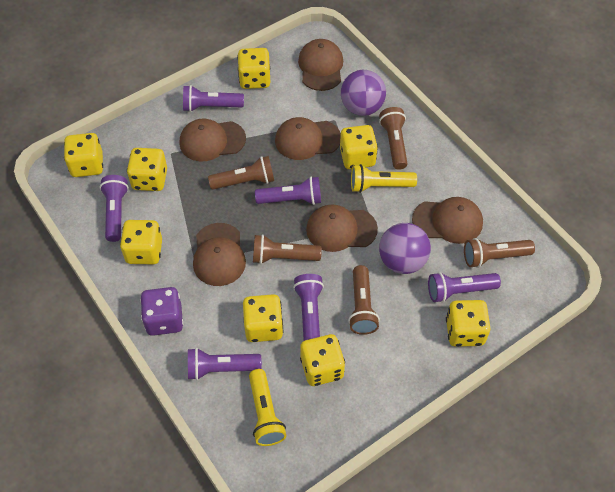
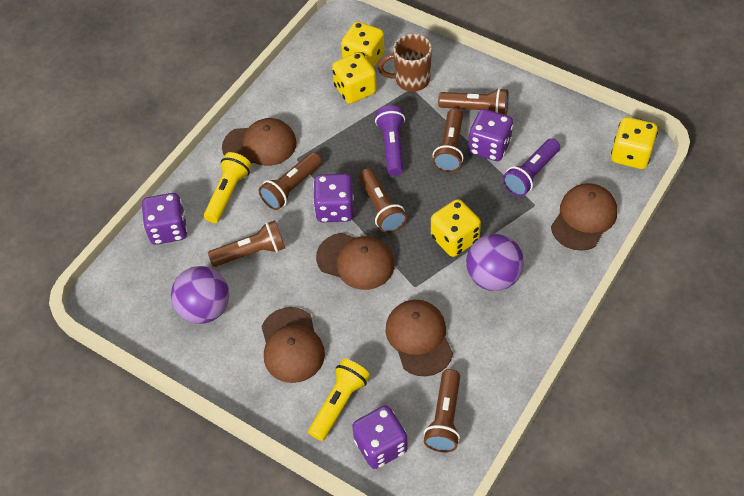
brown cap: 6 -> 5
brown flashlight: 5 -> 6
brown mug: 0 -> 1
purple dice: 1 -> 4
purple flashlight: 6 -> 2
yellow dice: 8 -> 4

